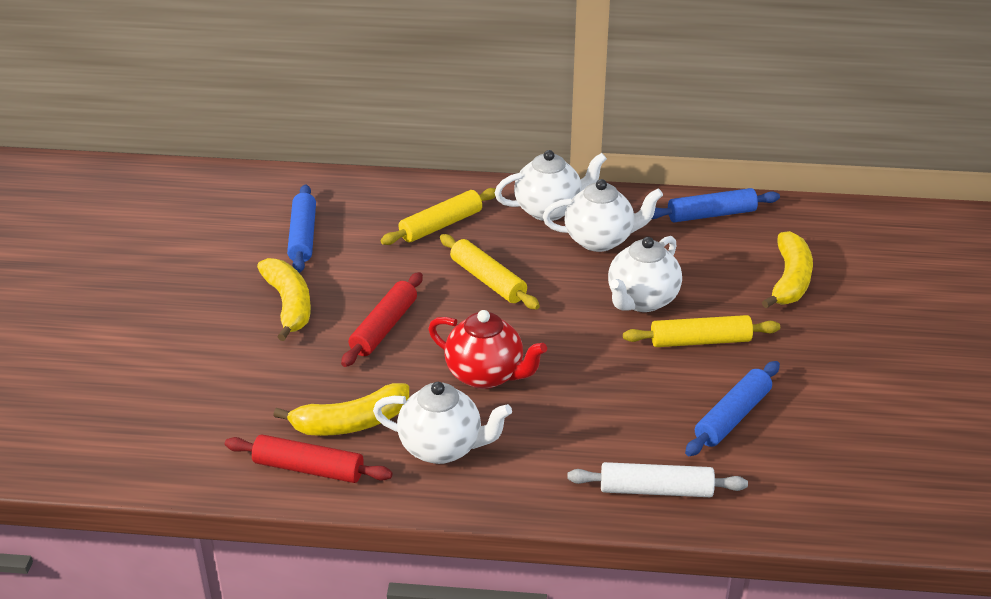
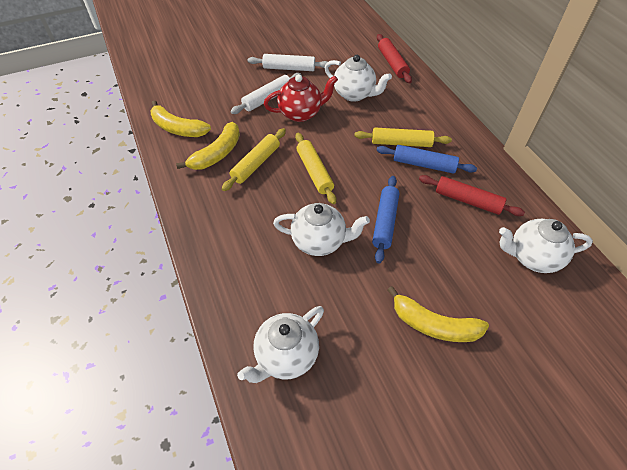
blue rolling pin: 3 -> 2
white rolling pin: 1 -> 2

